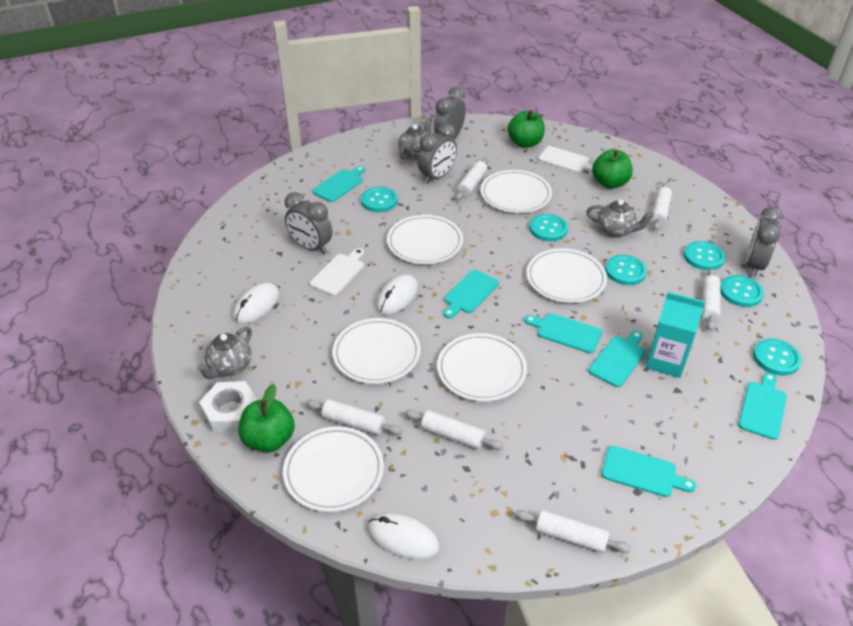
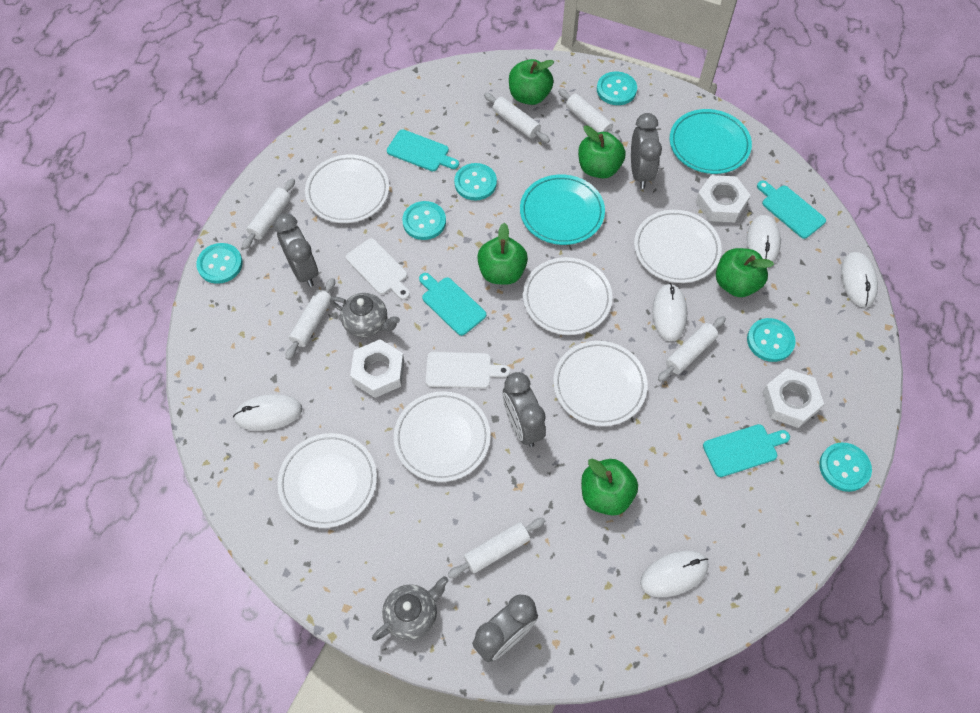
green apple: 3 -> 5
grey teapot: 3 -> 2
turquoise carton: 1 -> 0
turquoise cutting board: 6 -> 4
turquoise plate: 0 -> 2
white mouse: 3 -> 5
white nut: 1 -> 3

